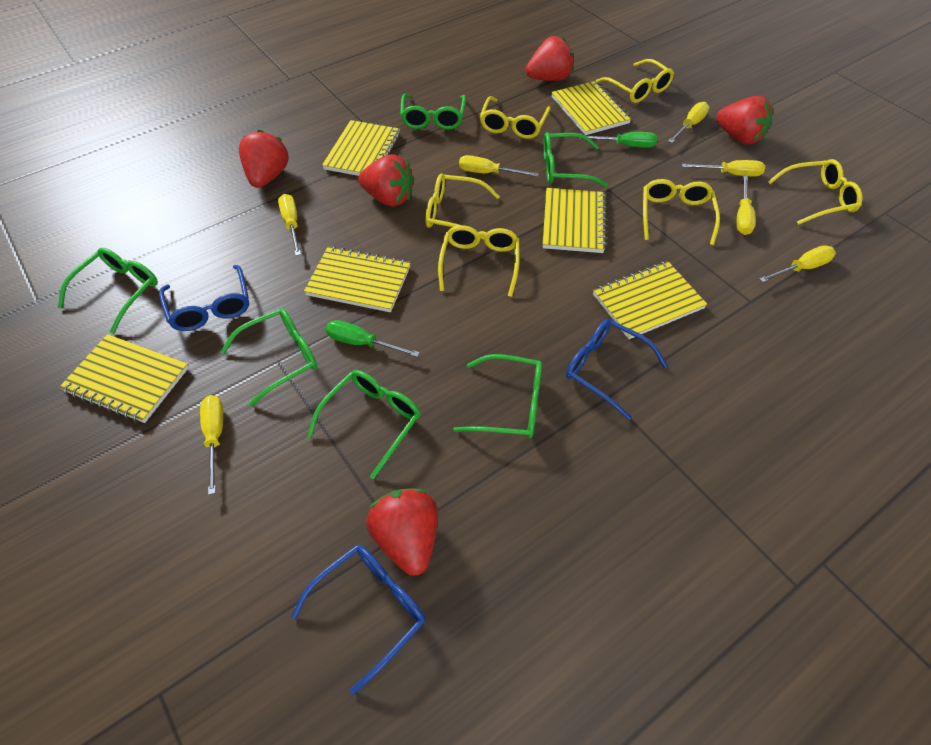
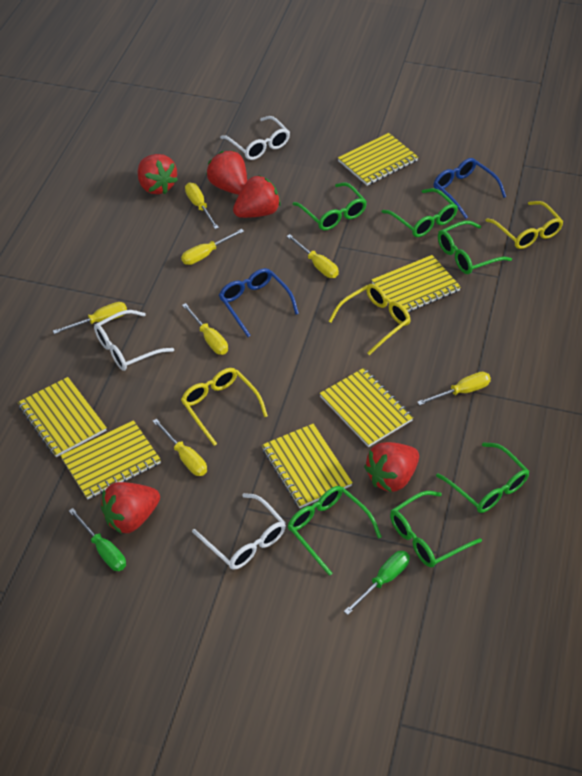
blue glasses: 3 -> 2
white glasses: 0 -> 3
yellow glasses: 6 -> 3

